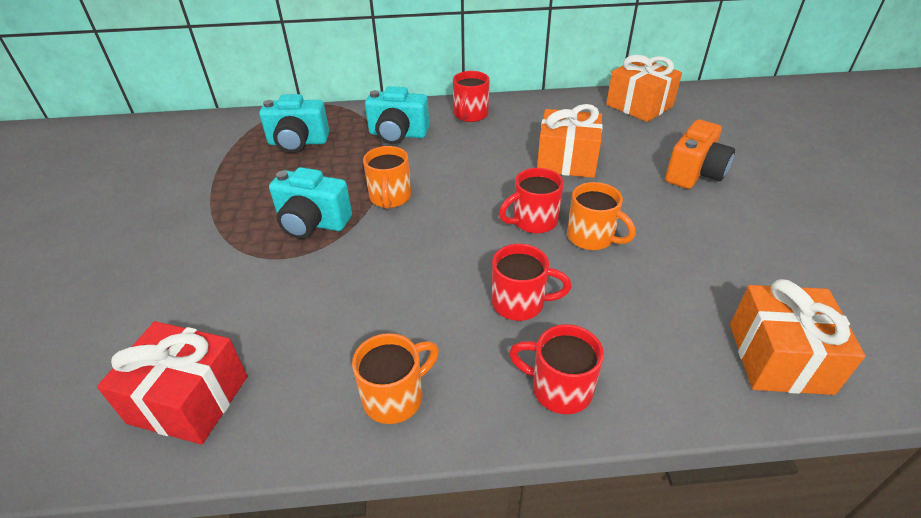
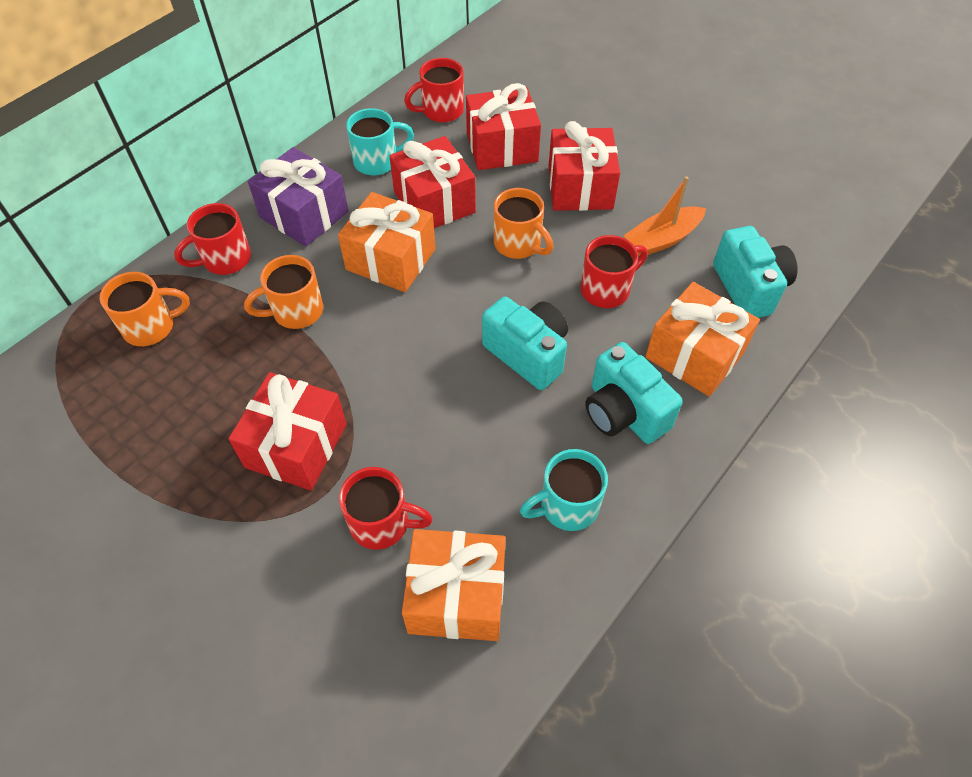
orange boat: 0 -> 1
orange camera: 1 -> 0
purple gift: 0 -> 1
red gift: 1 -> 4
turquoise mug: 0 -> 2

